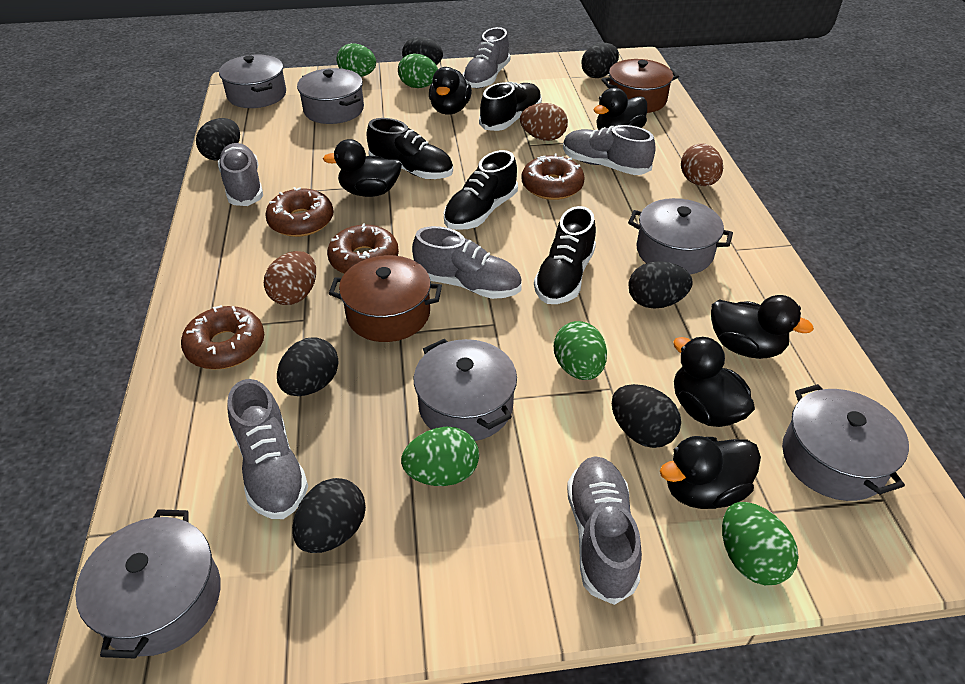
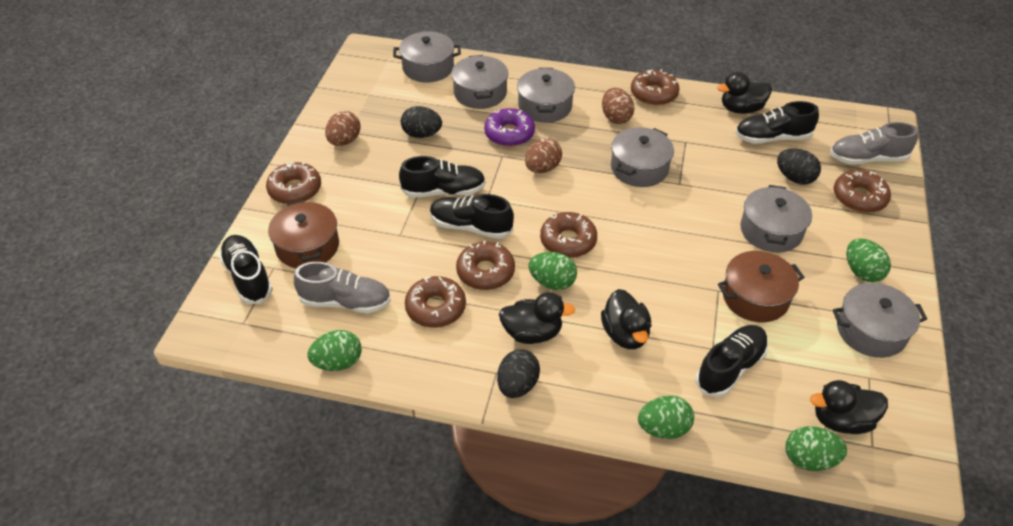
black duck: 6 -> 4
black egg: 7 -> 3
black shoe: 4 -> 5
brown donut: 4 -> 6
grey shoe: 6 -> 2
purple donut: 0 -> 1

